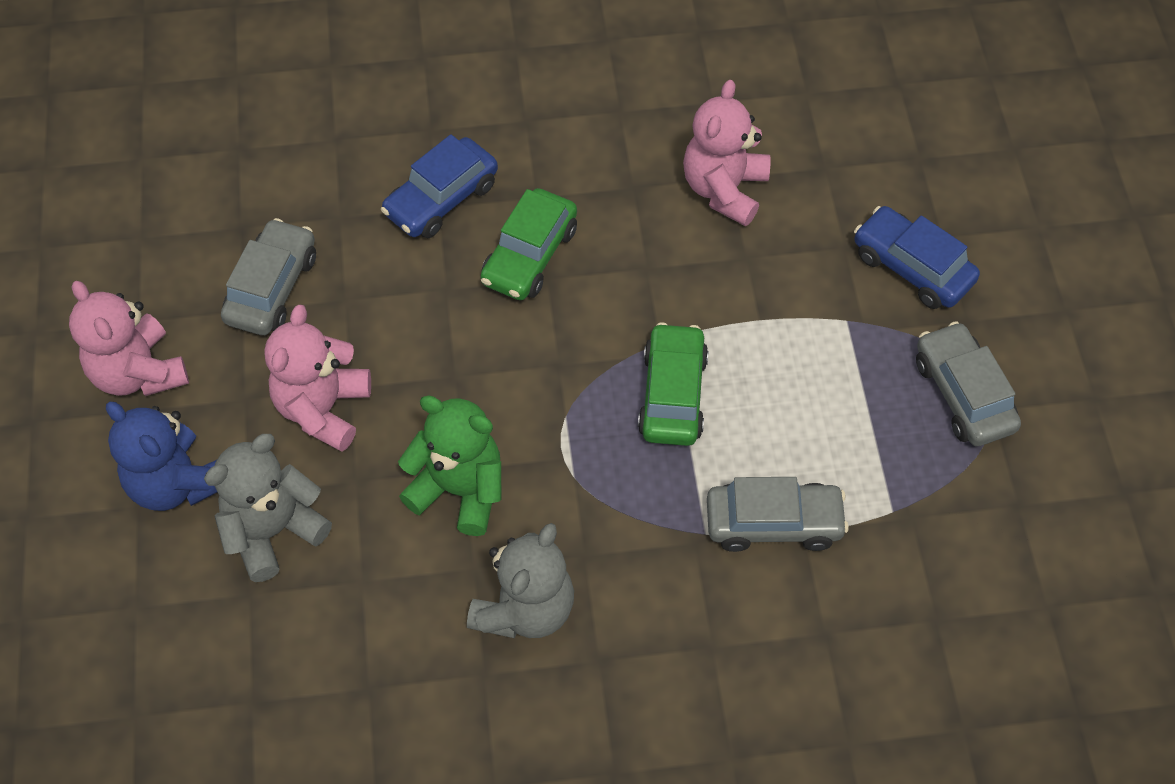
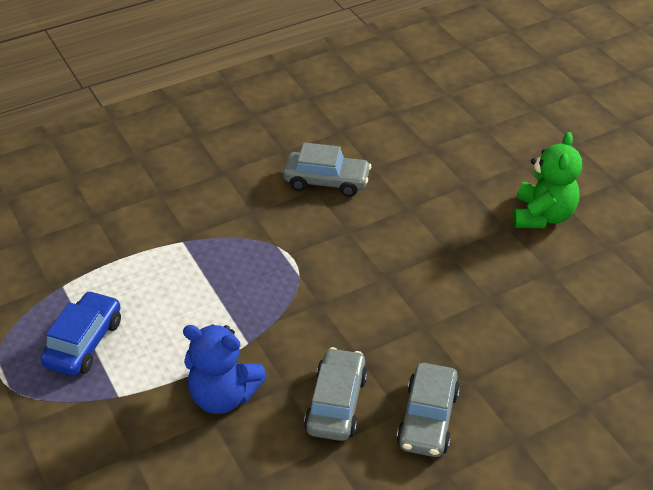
blue car: 2 -> 1
green car: 2 -> 0
grey teddy bear: 2 -> 0
pink teddy bear: 3 -> 0

